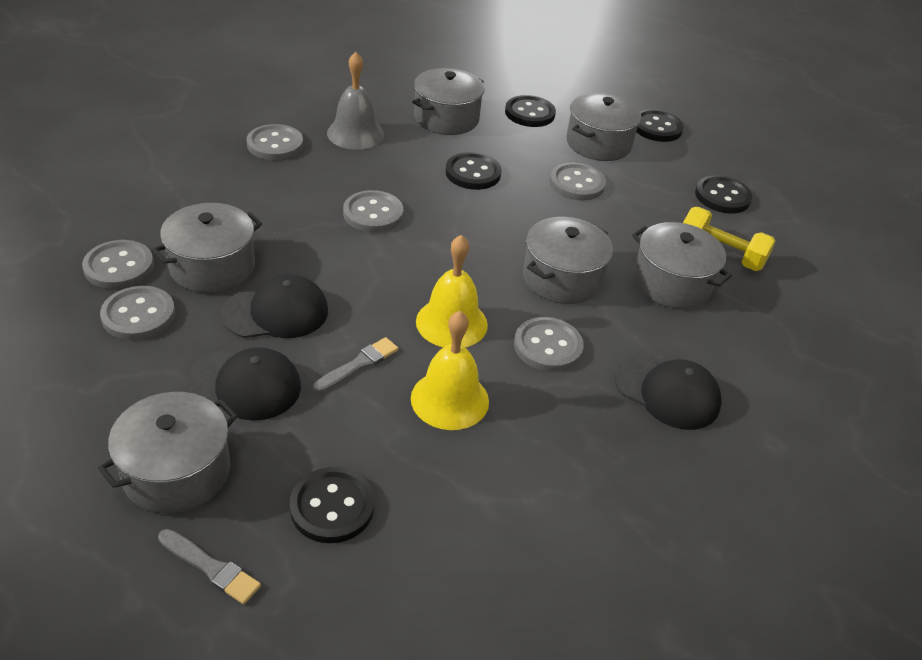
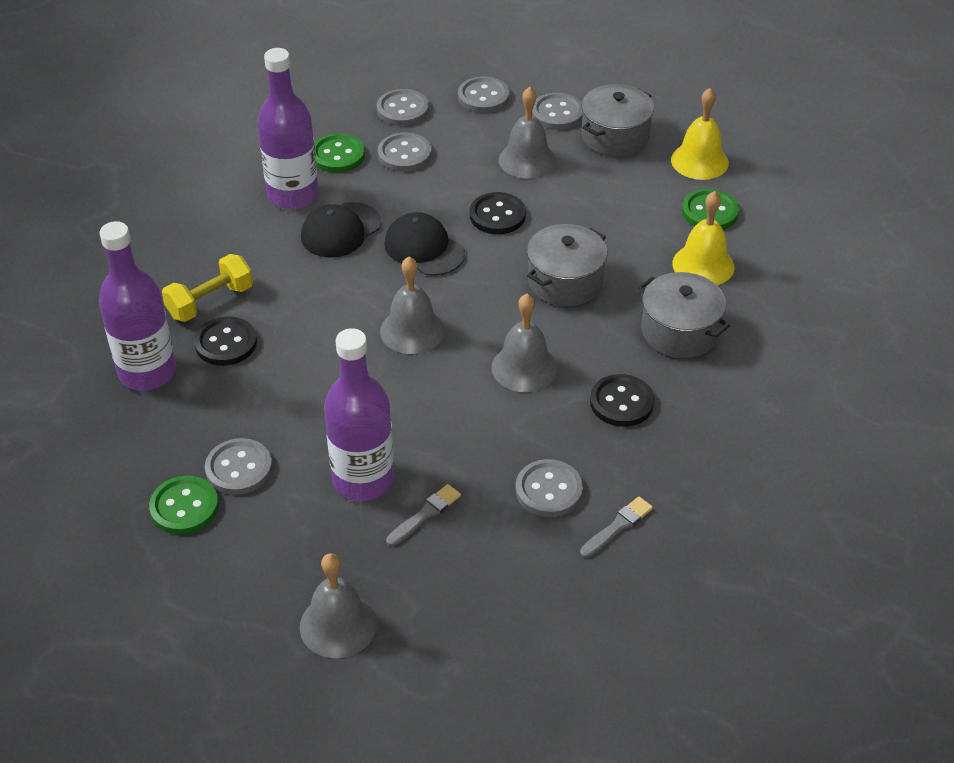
black button: 5 -> 3
black cap: 3 -> 2
green button: 0 -> 3
grey bell: 1 -> 4
grey pot: 6 -> 3
purple bottle: 0 -> 3

